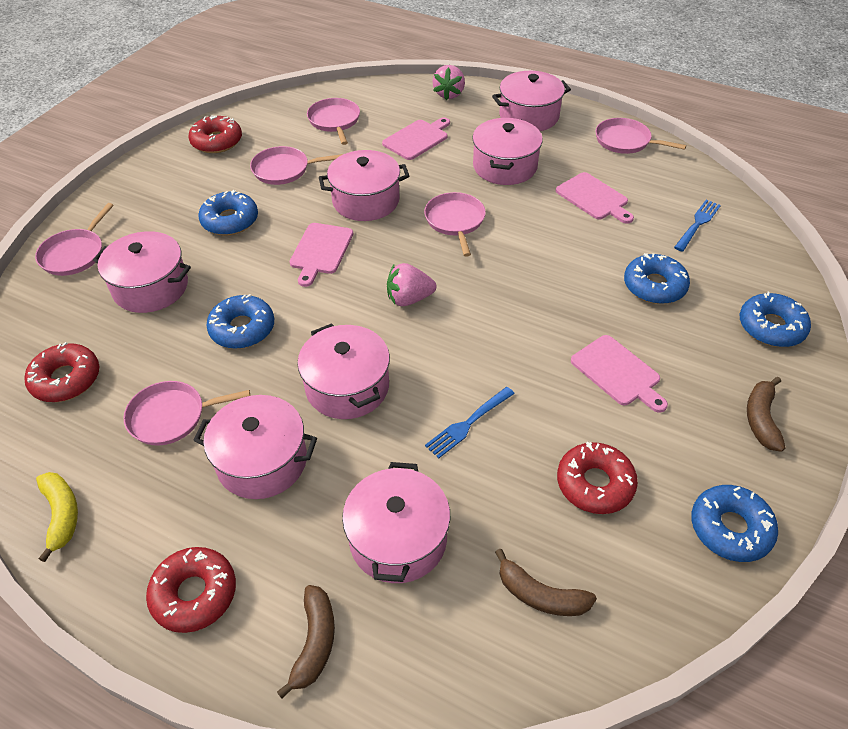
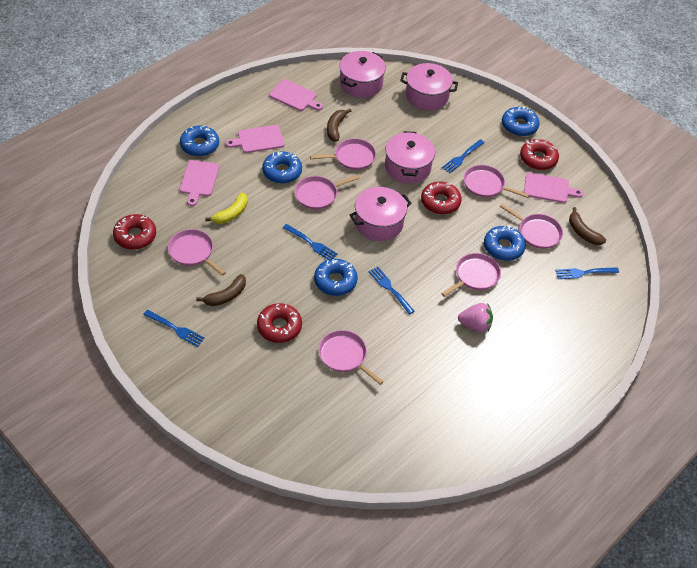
blue fork: 2 -> 5
pink pan: 6 -> 7
pink pot: 7 -> 4
pink strawberry: 2 -> 1

